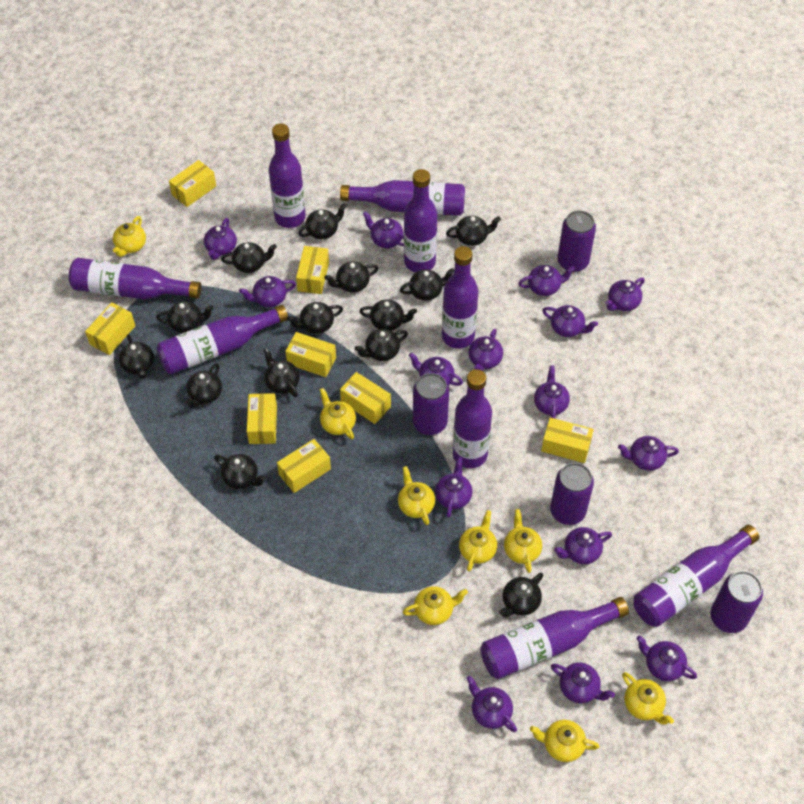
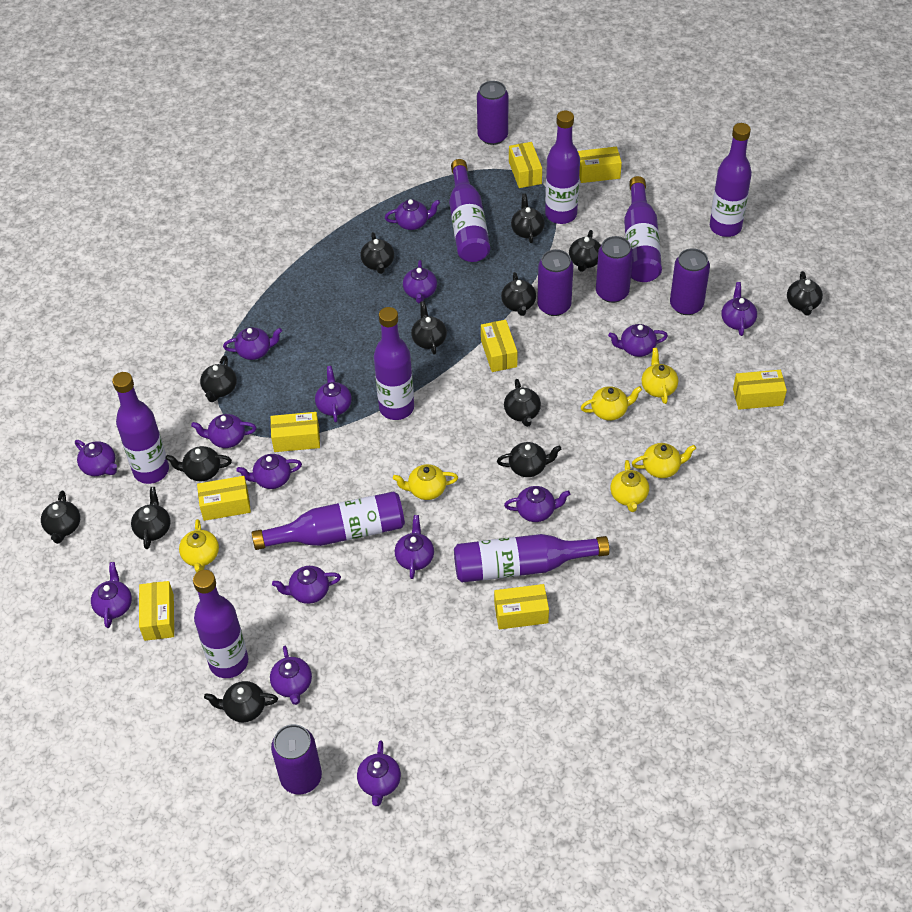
black teapot: 14 -> 13
purple can: 4 -> 5
yellow teapot: 8 -> 6

